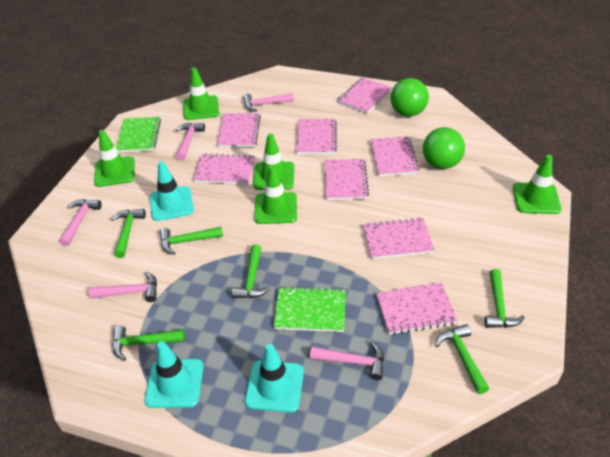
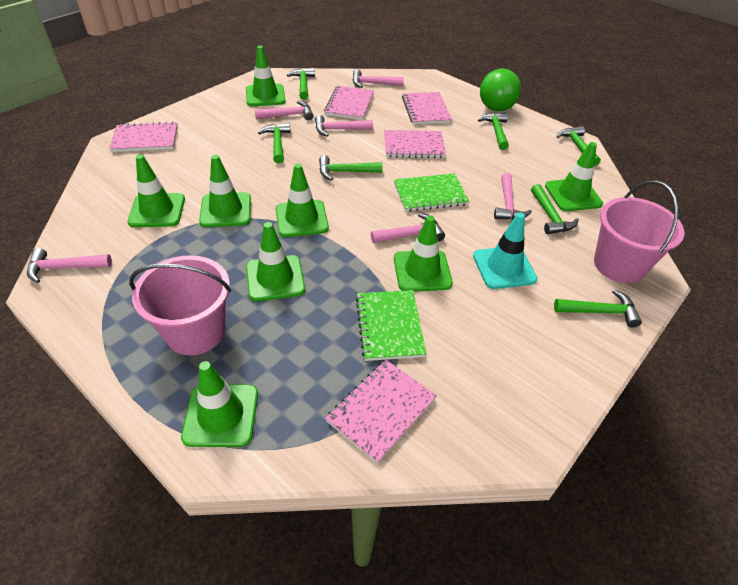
green ball: 2 -> 1
green hammer: 6 -> 7
green traffic cone: 5 -> 8
pink bucket: 0 -> 2
pink hammer: 5 -> 6
pink notebook: 8 -> 5
turquoise traffic cone: 3 -> 1

